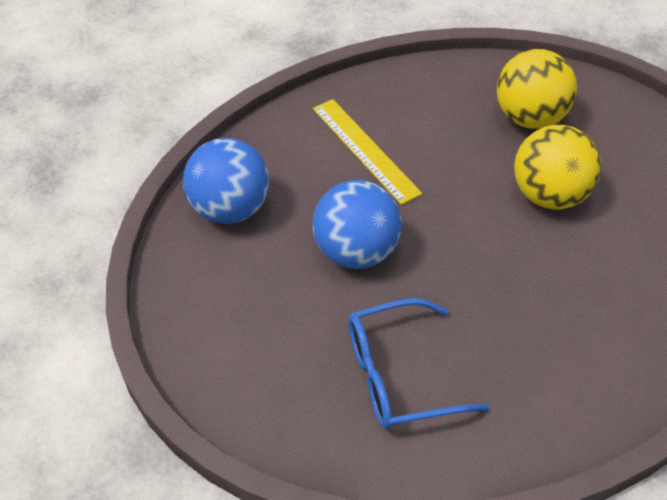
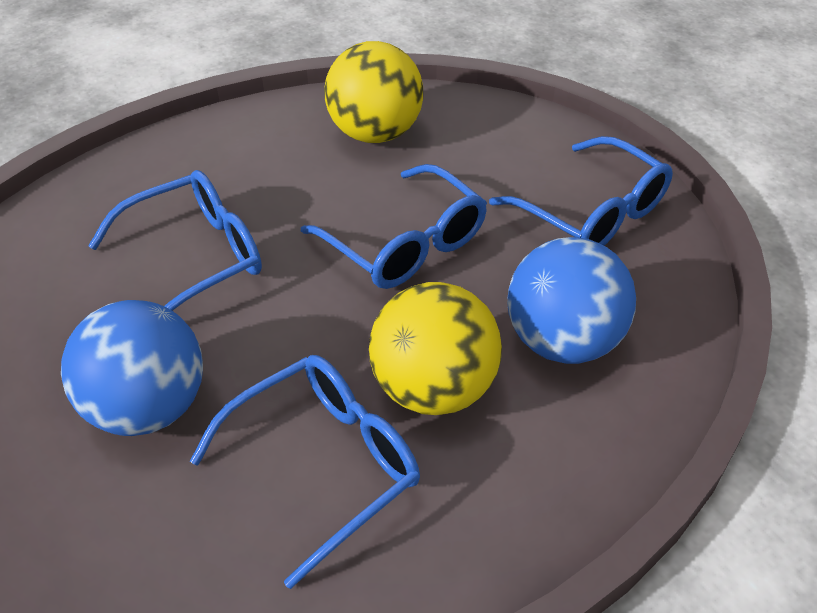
blue glasses: 1 -> 4
yellow ruler: 1 -> 0

